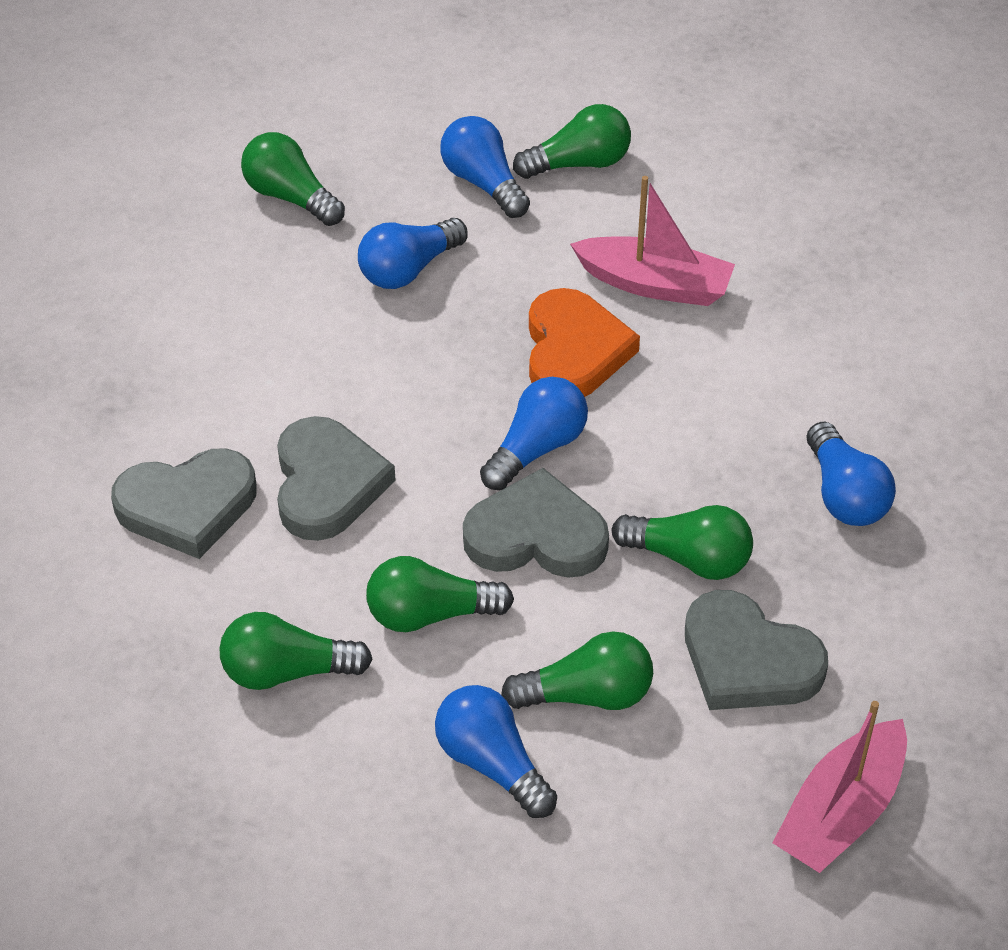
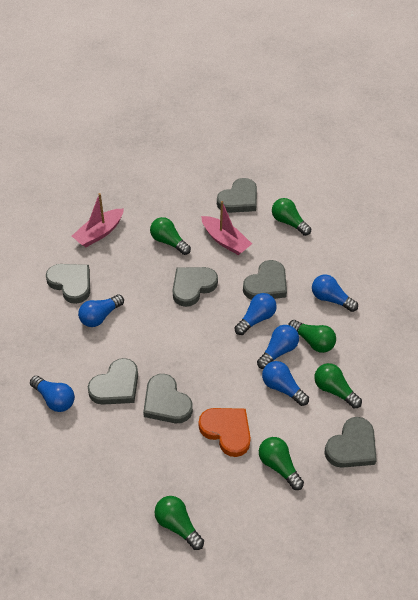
blue light bulb: 5 -> 6
grey heart: 4 -> 7

